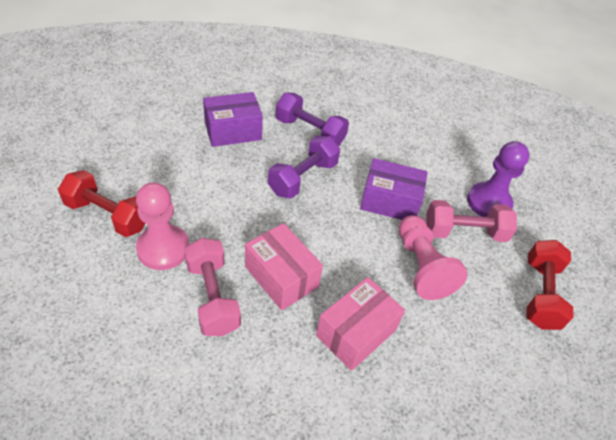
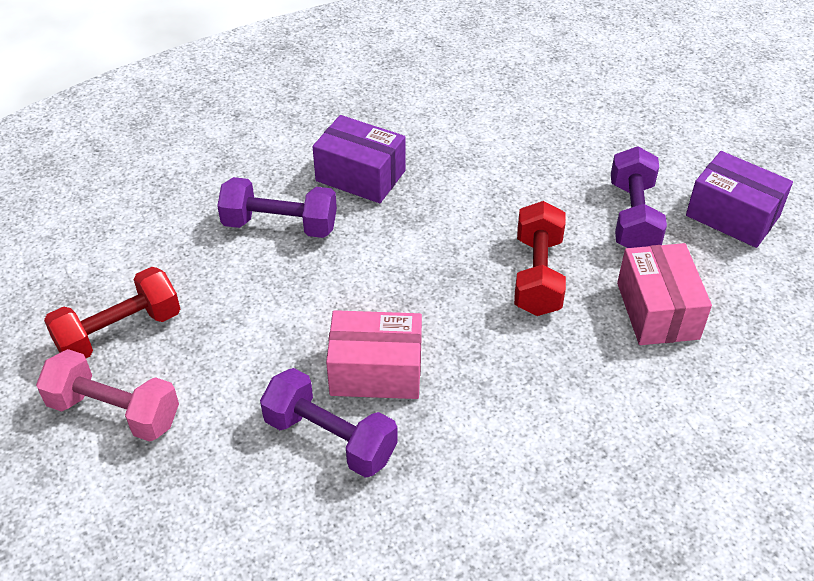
pink dumbbell: 2 -> 1
pink pawn: 2 -> 0
purple dumbbell: 2 -> 3
purple pawn: 1 -> 0

